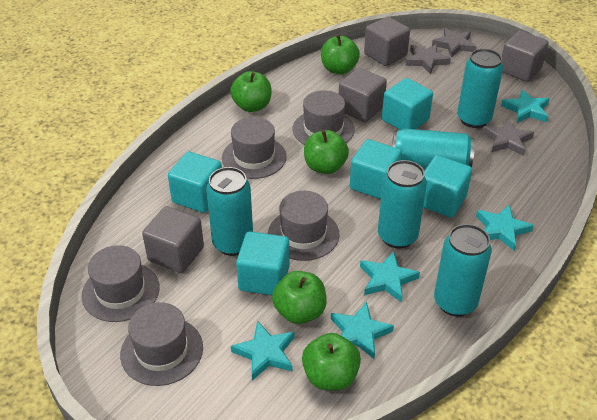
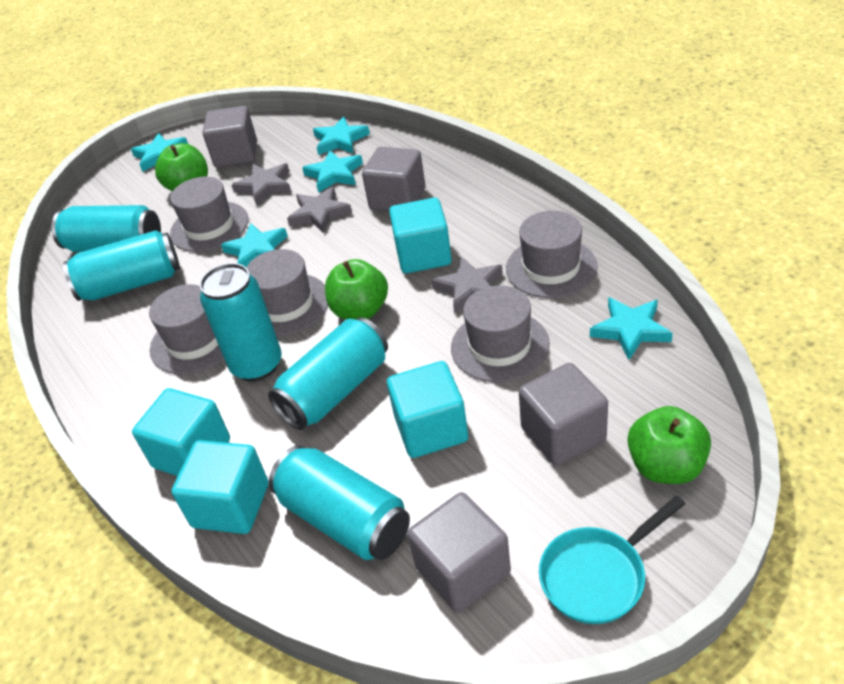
green apple: 5 -> 3
turquoise cube: 5 -> 4
turquoise pan: 0 -> 1

